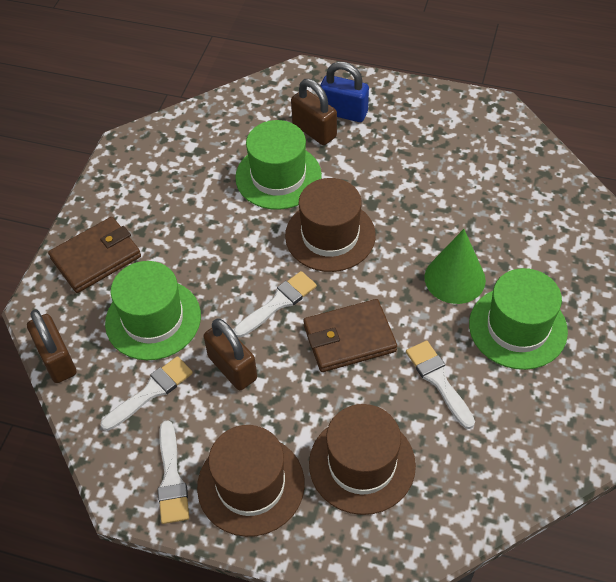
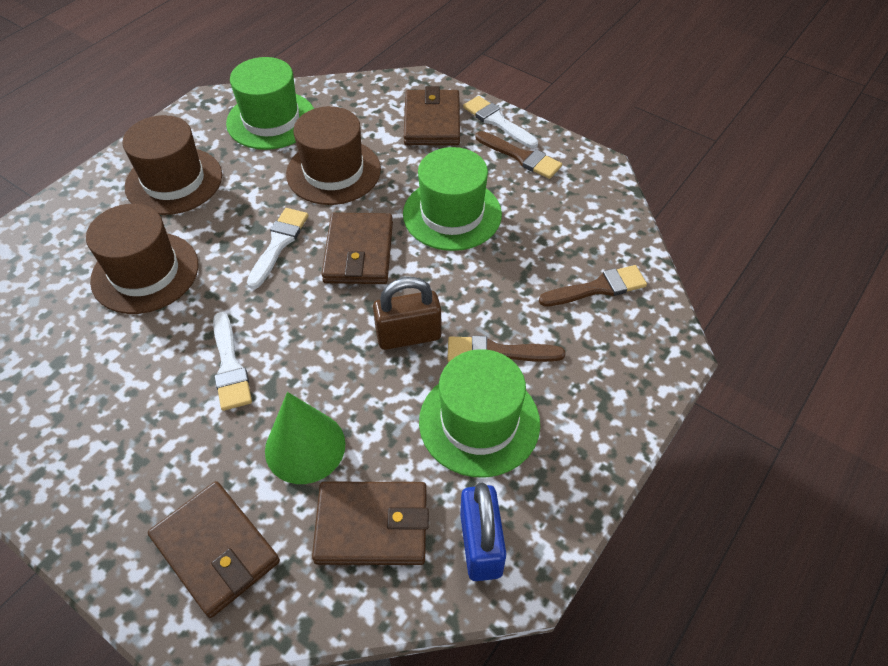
brown brush: 0 -> 3
brown padlock: 3 -> 1
brown wallet: 2 -> 4
white brush: 4 -> 3

